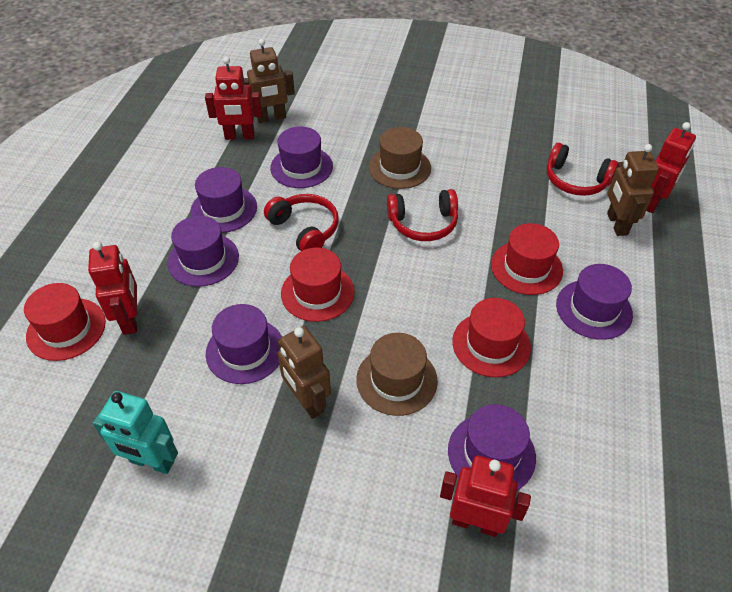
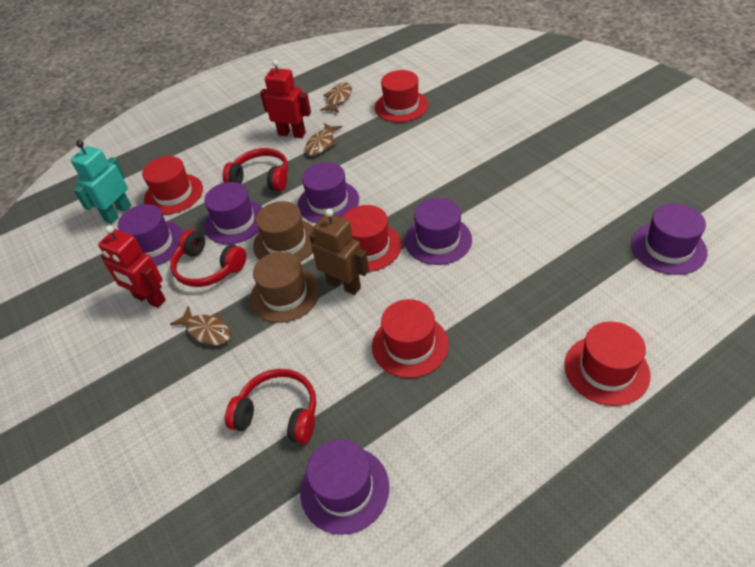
brown fish: 0 -> 3
brown robot: 3 -> 1
red hat: 4 -> 5
red robot: 4 -> 2

